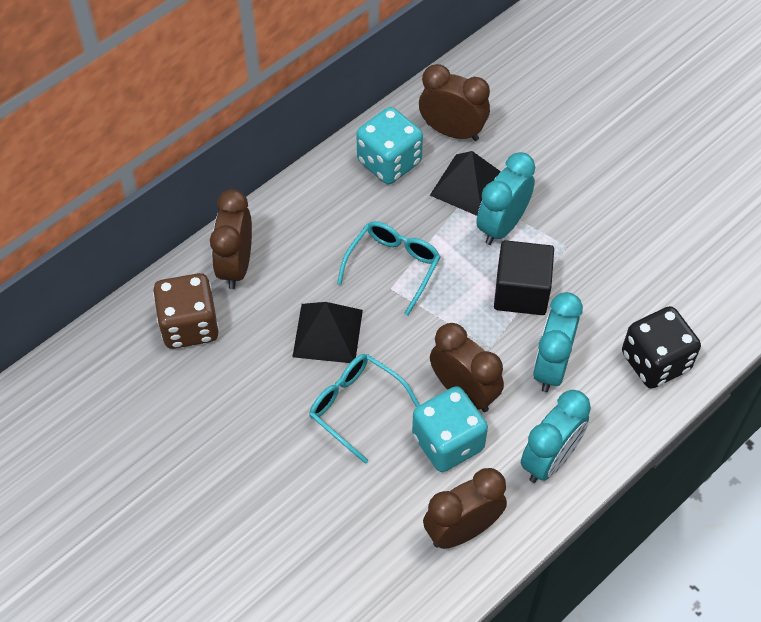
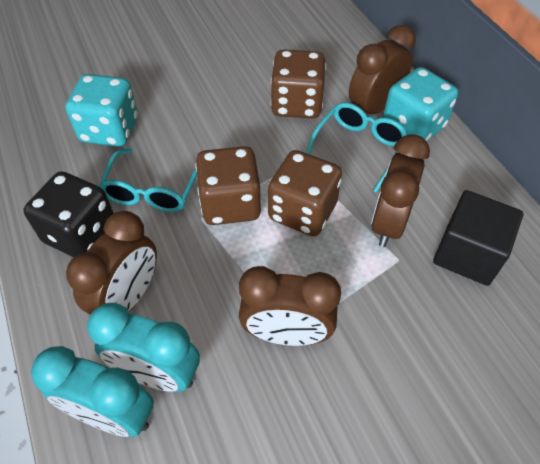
black pyramid: 2 -> 0
brown dice: 1 -> 3
turquoise clock: 3 -> 2

